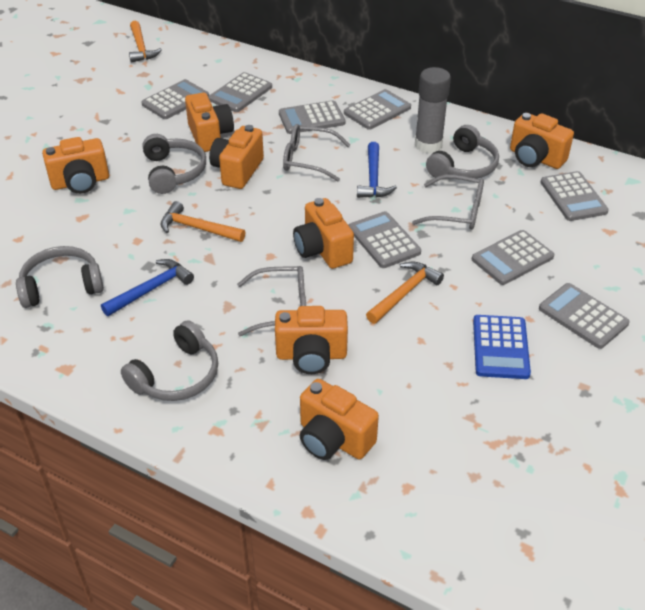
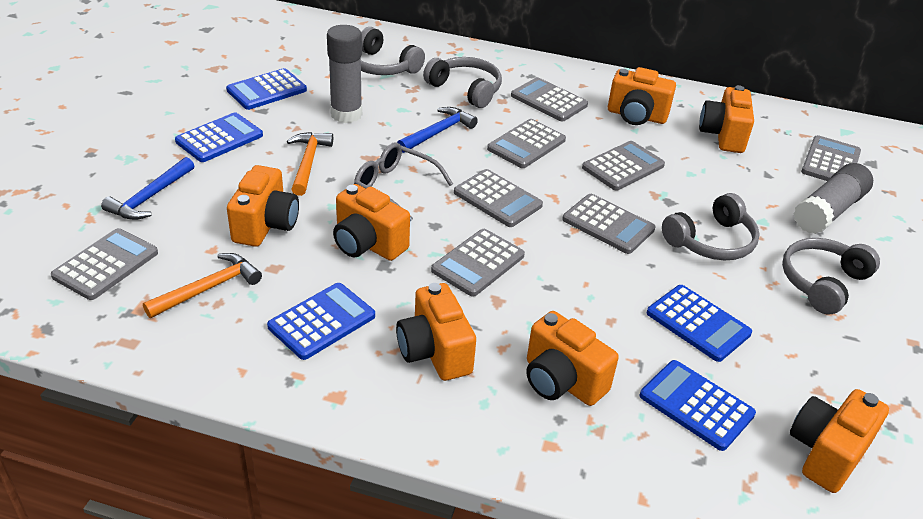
blue calculator: 1 -> 5
grey glasses: 3 -> 1
grey glue stick: 1 -> 2
orange hammer: 3 -> 2

